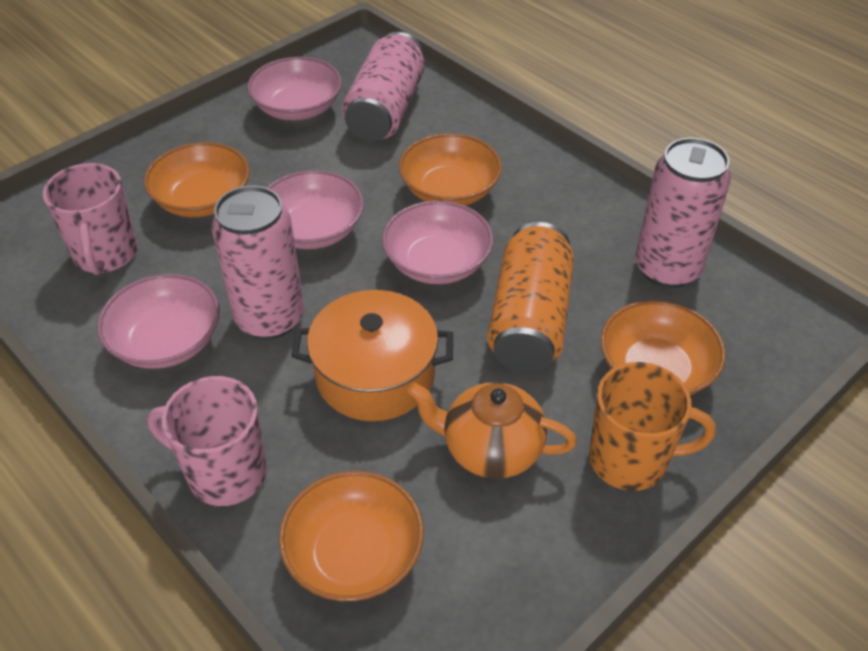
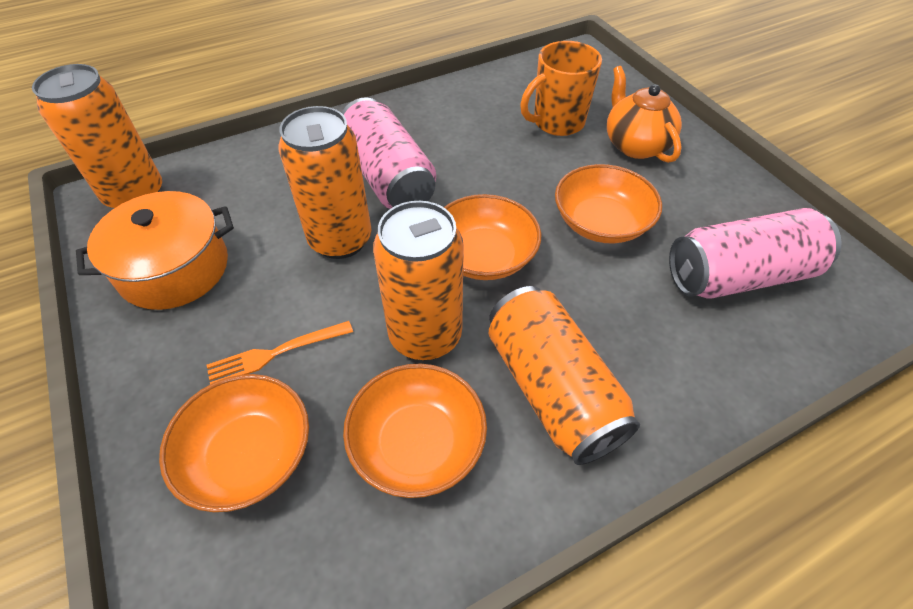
orange can: 1 -> 4
orange fork: 0 -> 1
pink bowl: 4 -> 0
pink can: 3 -> 2
pink mug: 2 -> 0

